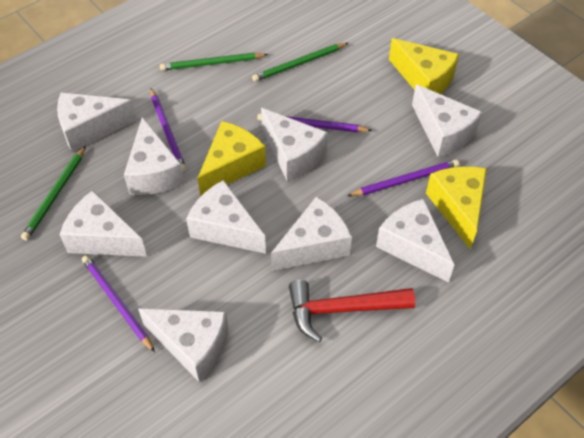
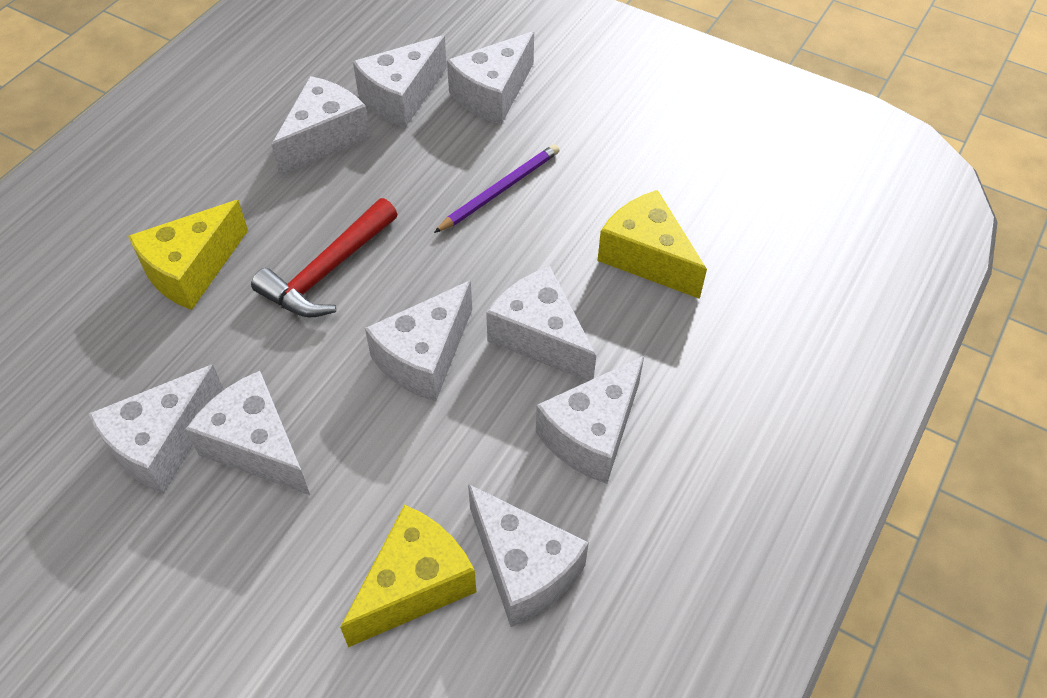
green pencil: 3 -> 0
purple pencil: 4 -> 1

